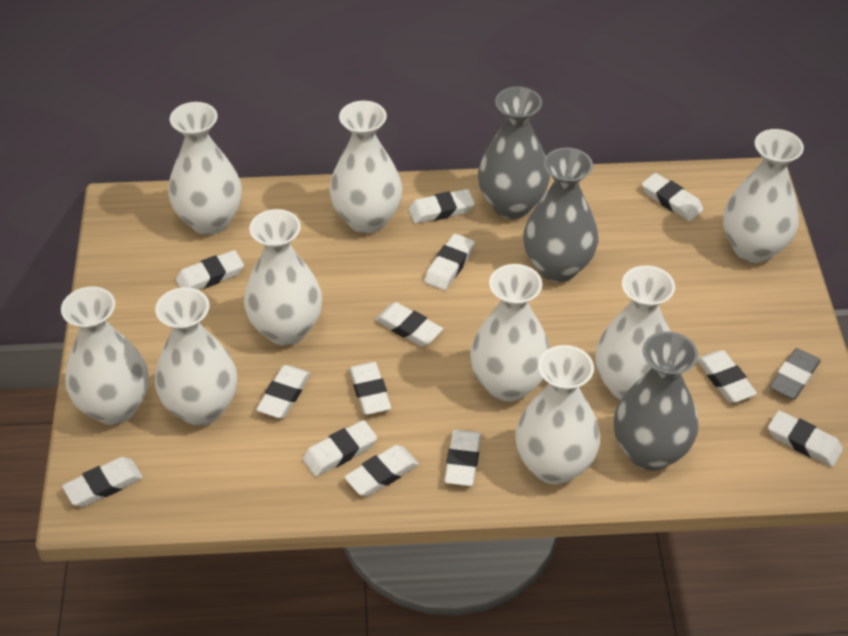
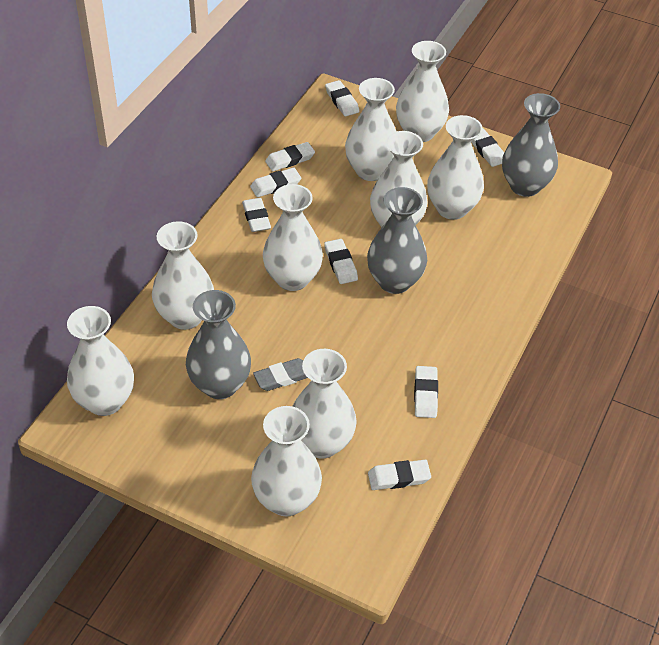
white eraser: 13 -> 8

